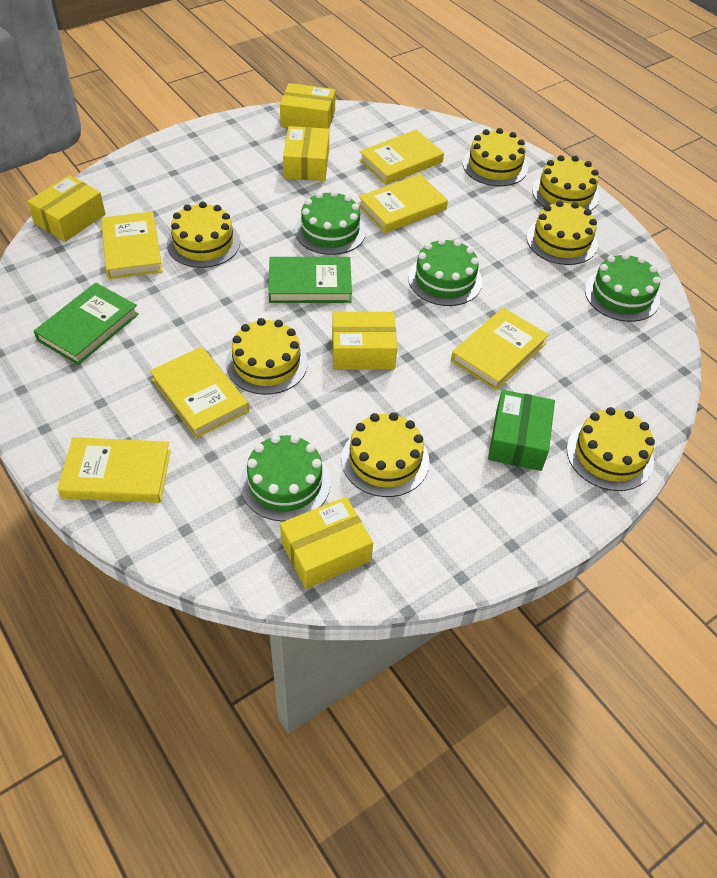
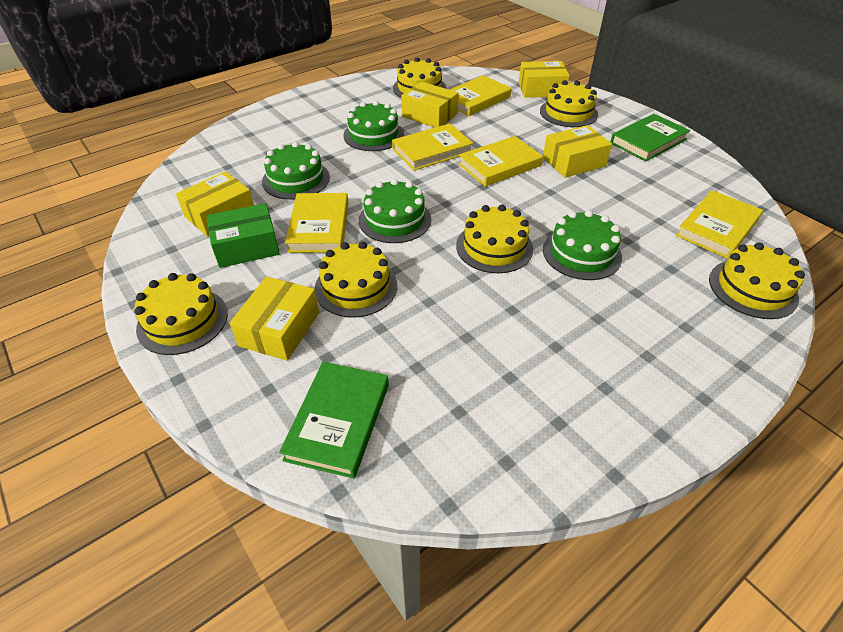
yellow book: 6 -> 5
yellow cake: 7 -> 6

